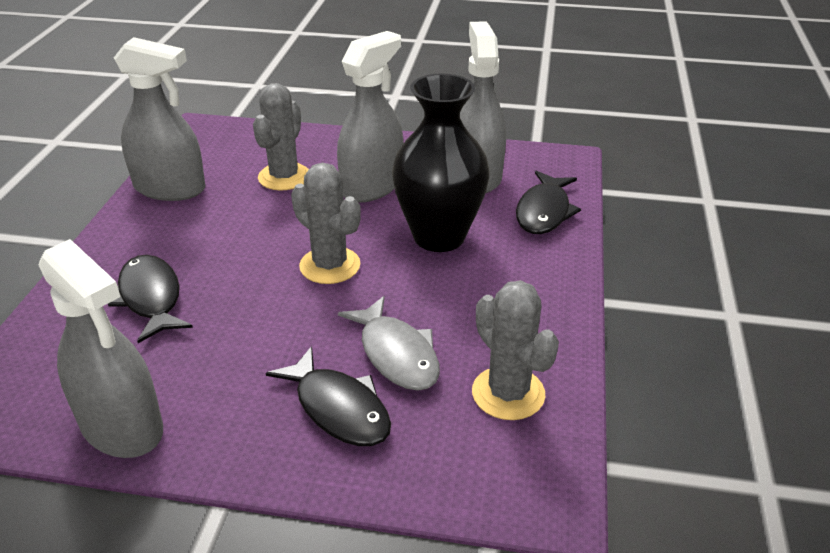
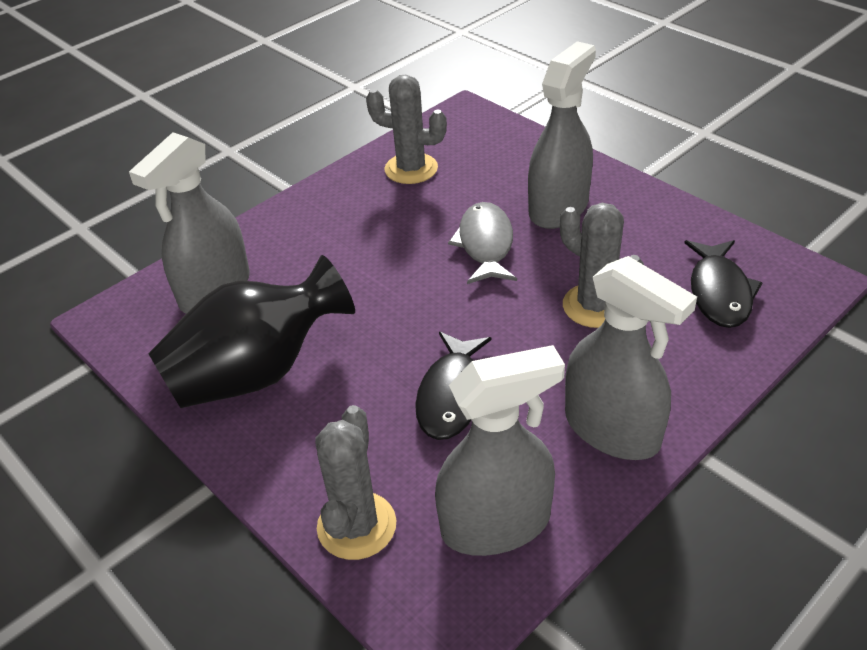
black fish: 3 -> 2

